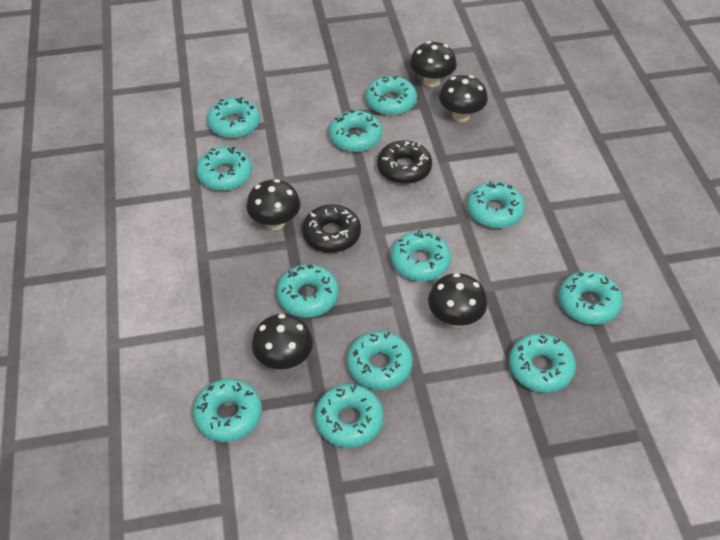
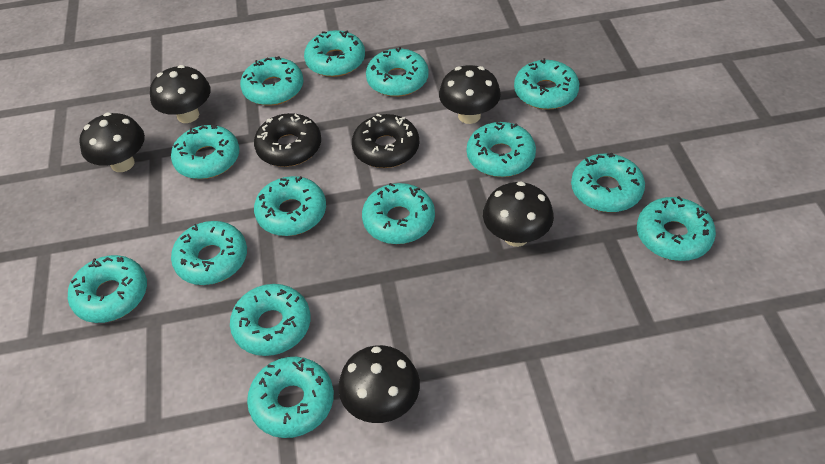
turquoise donut: 12 -> 14

